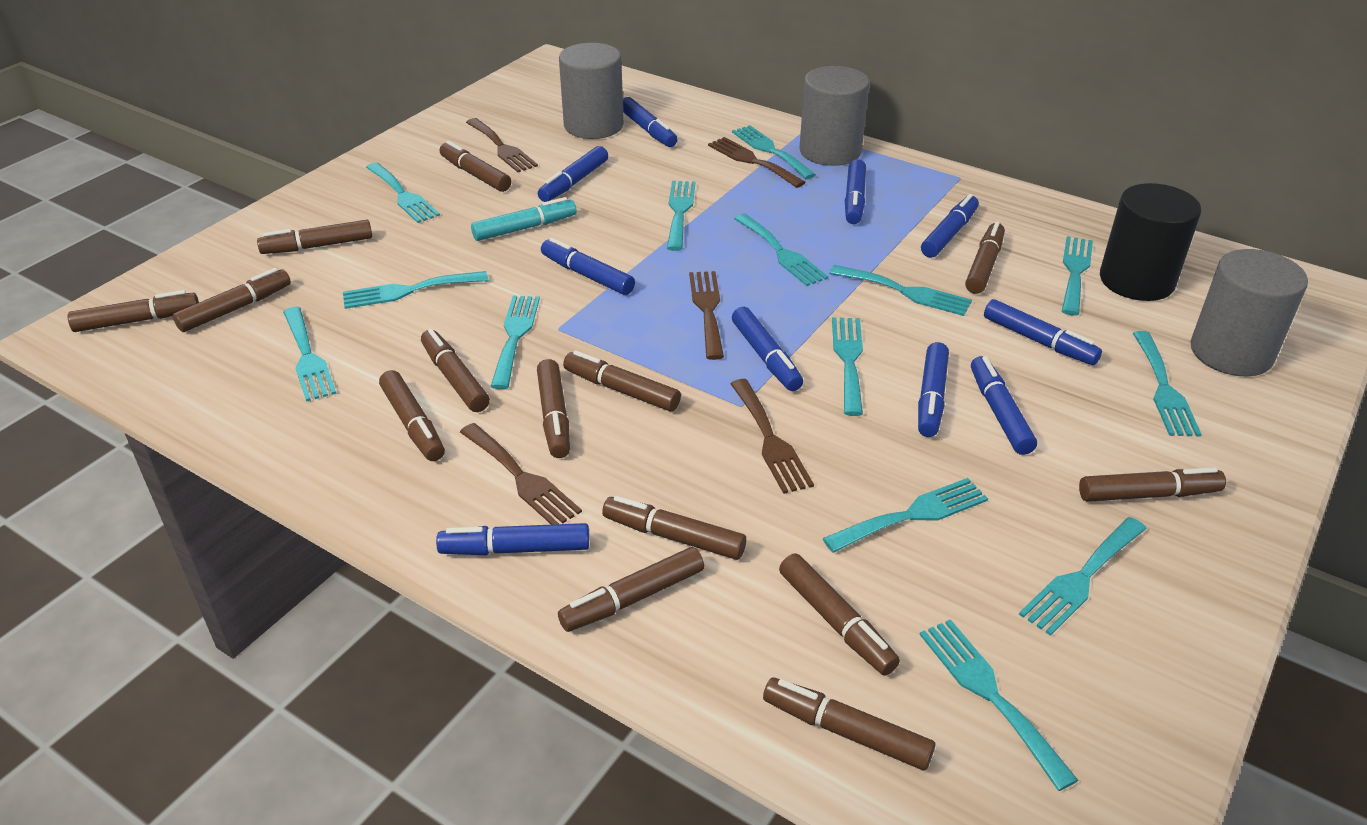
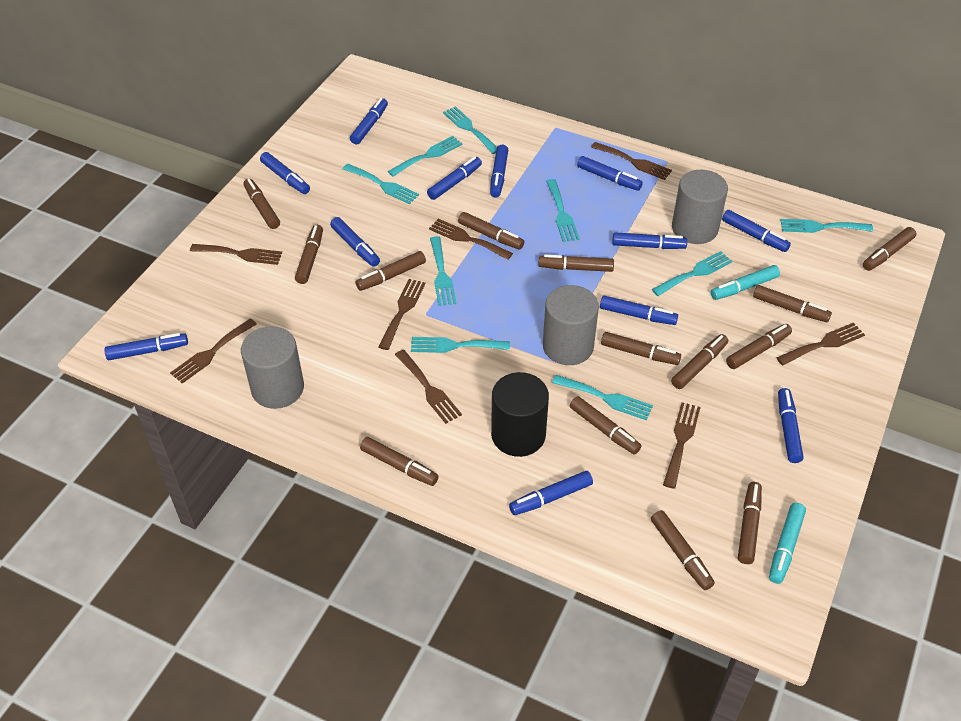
blue marker: 10 -> 12
brown fork: 5 -> 8
turquoise fork: 14 -> 9
turquoise marker: 1 -> 2

